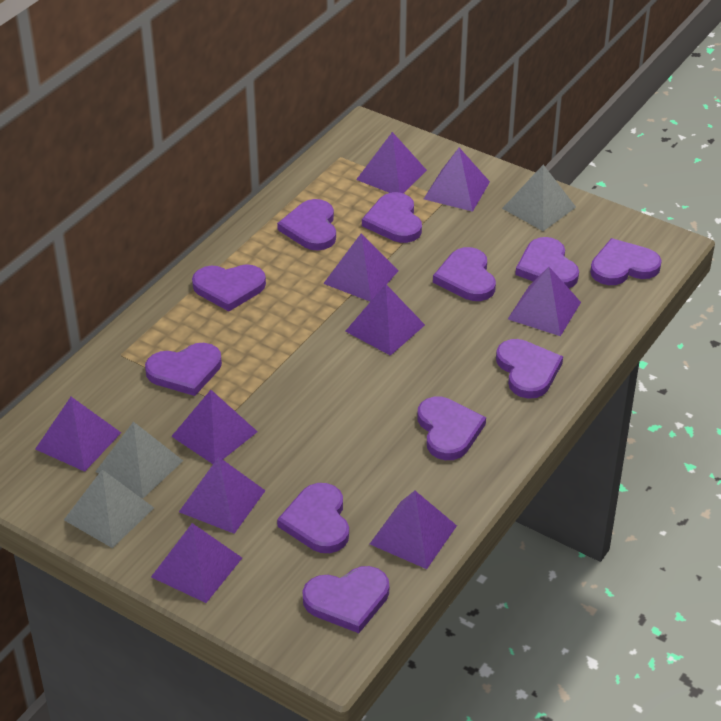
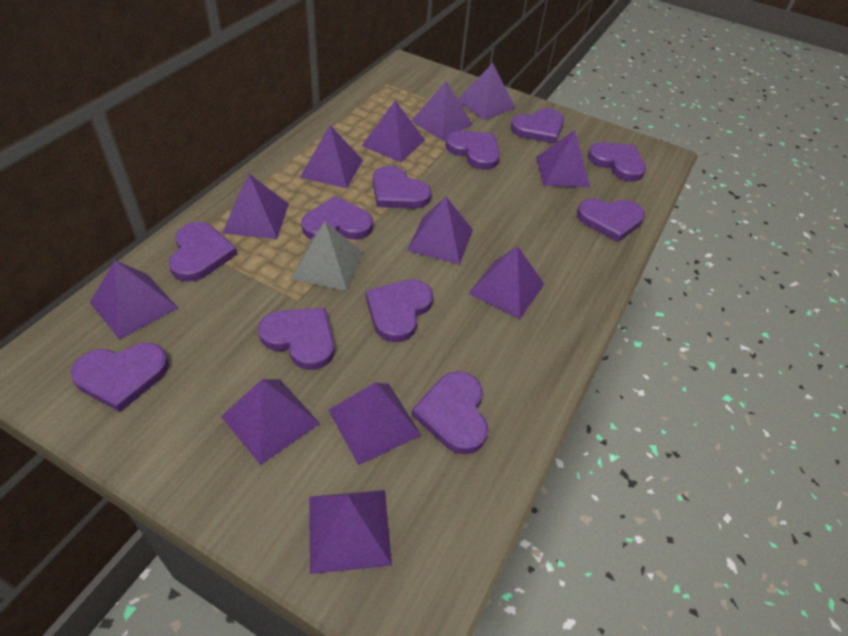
grey pyramid: 3 -> 1
purple pyramid: 10 -> 12

